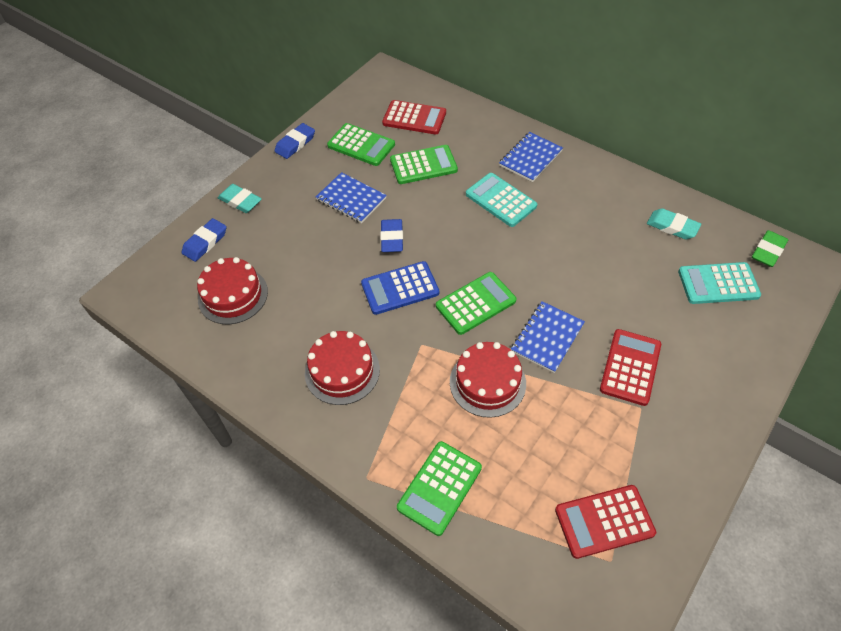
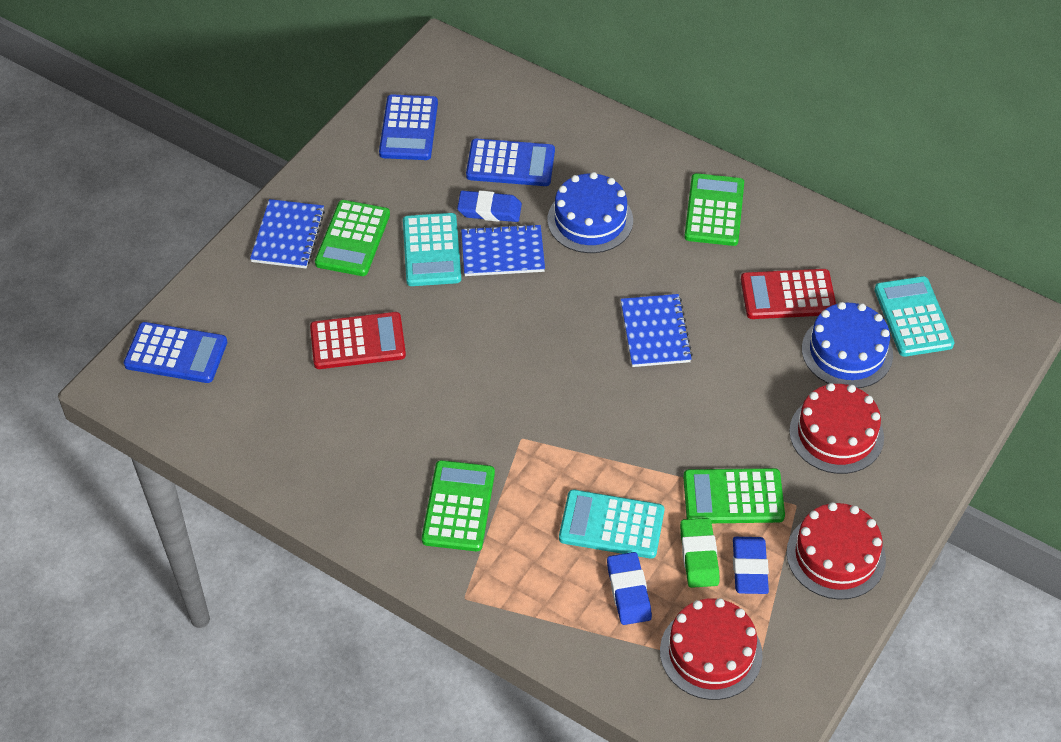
blue cake: 0 -> 2
blue calculator: 1 -> 3
red calculator: 3 -> 2
turquoise calculator: 2 -> 3
turquoise eraser: 2 -> 0

